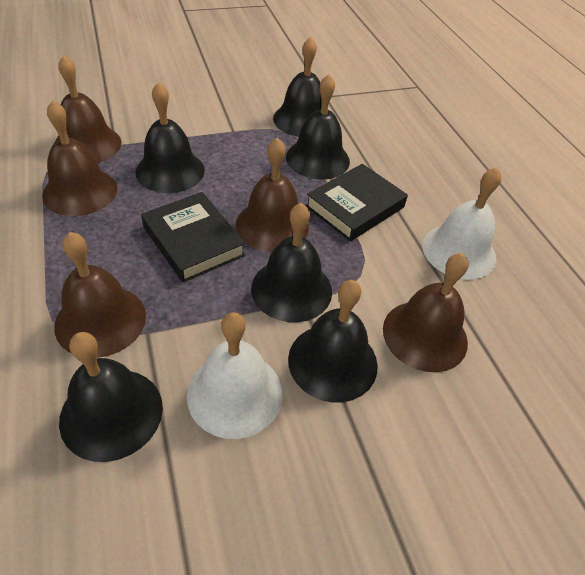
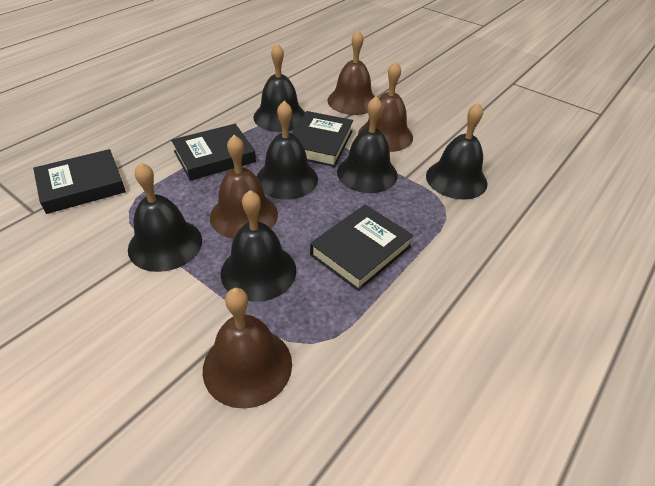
black book: 2 -> 4
brown bell: 5 -> 4
white bell: 2 -> 0

